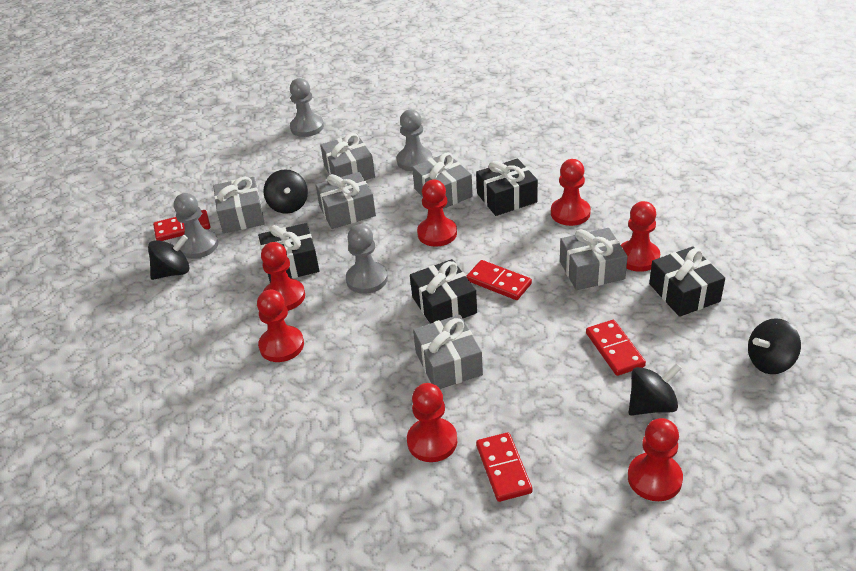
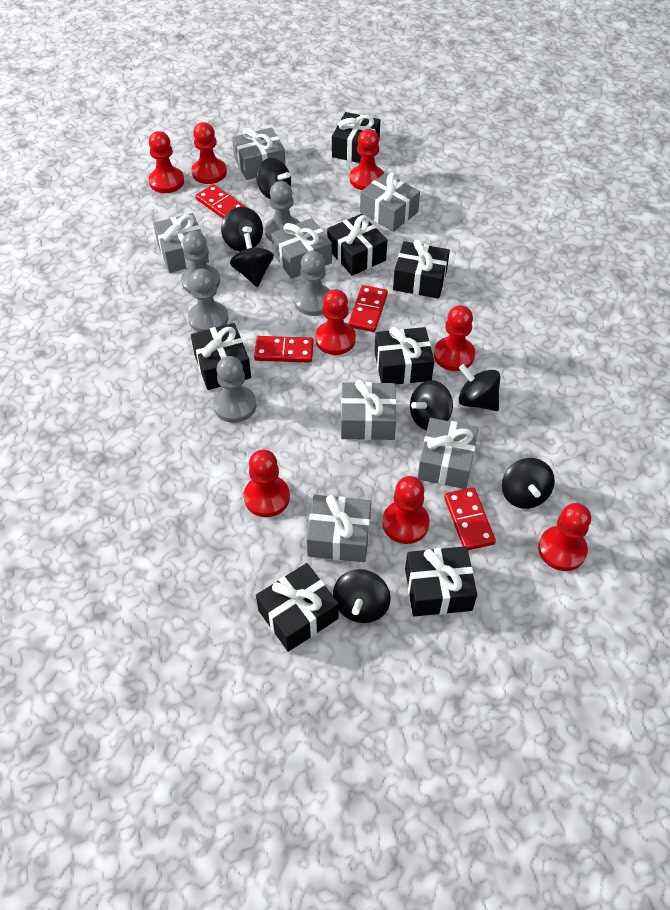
black gift: 4 -> 7
black spinning top: 4 -> 7
grey gift: 6 -> 7
grey pawn: 4 -> 5
red pawn: 7 -> 8

